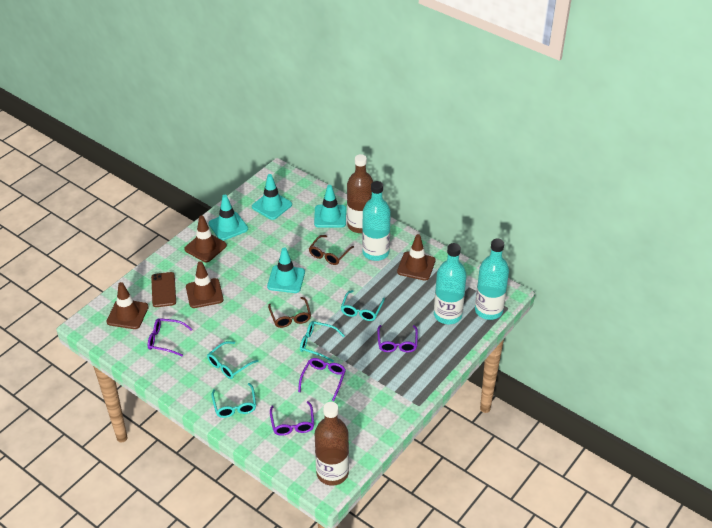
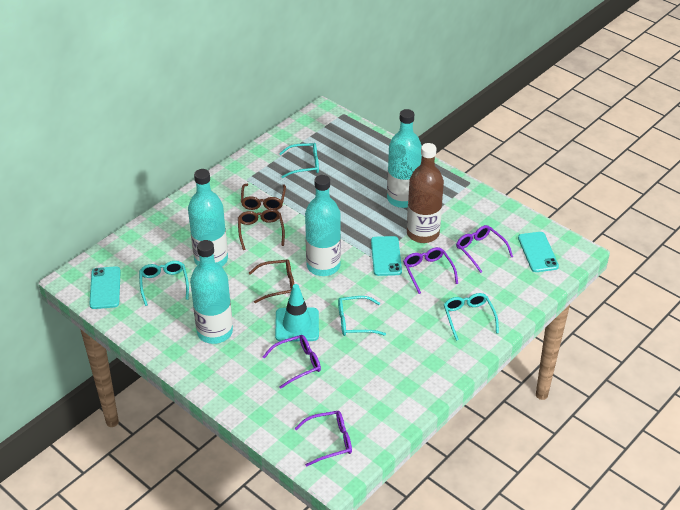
brown bottle: 2 -> 1
brown glasses: 2 -> 3
brown phone: 1 -> 0
brown traffic cone: 4 -> 0
turquoise bottle: 3 -> 4
turquoise phone: 0 -> 3
turquoise traffic cone: 4 -> 1

